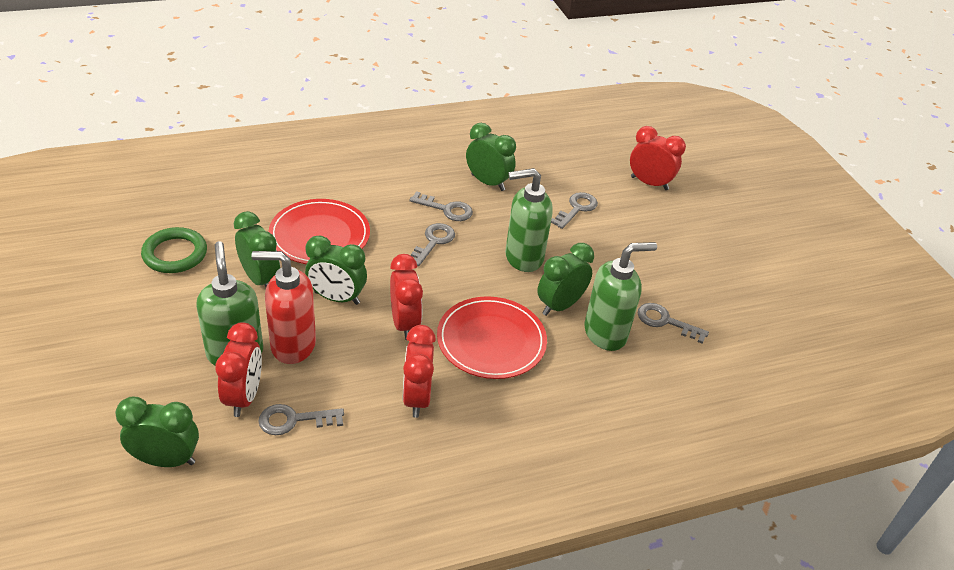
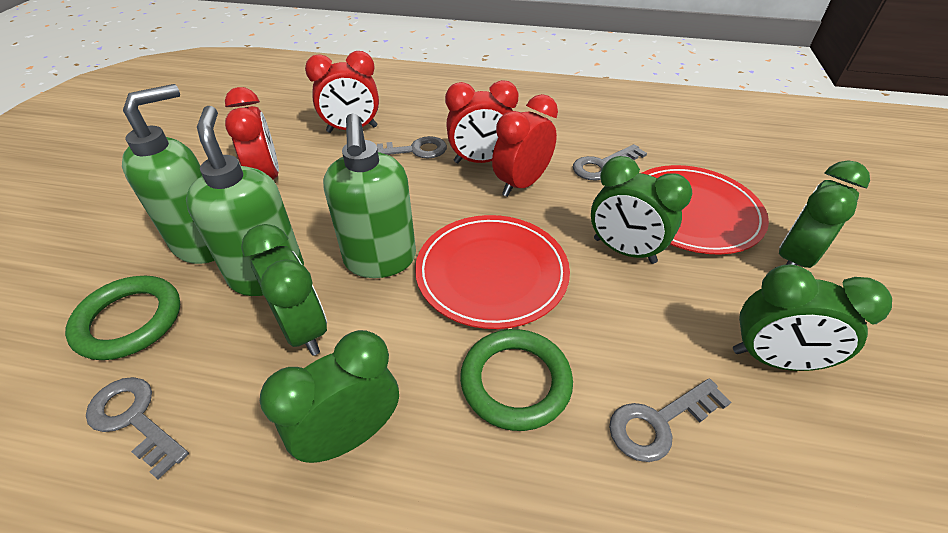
green ring: 1 -> 2
grey key: 5 -> 4
red soap dispenser: 1 -> 0

